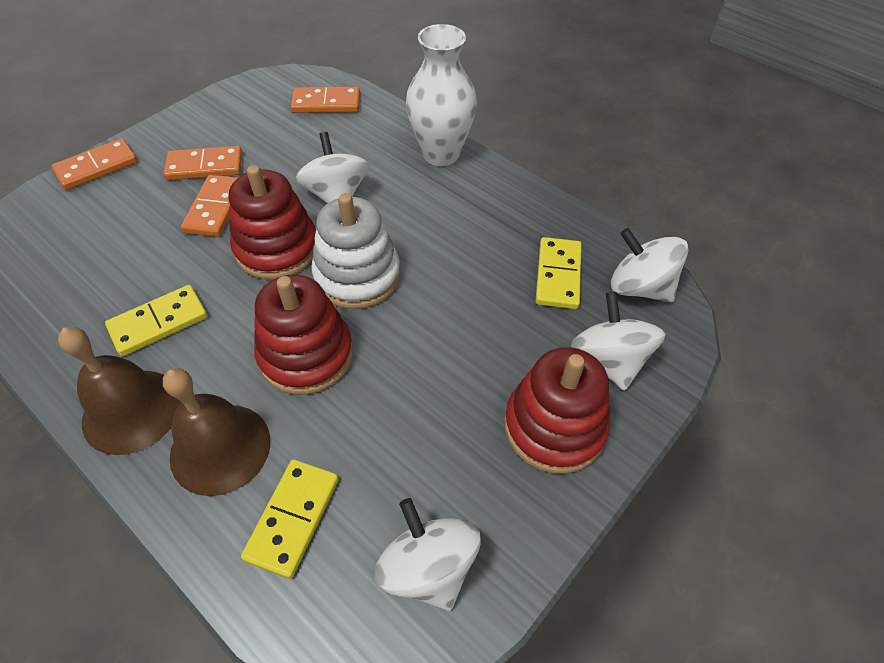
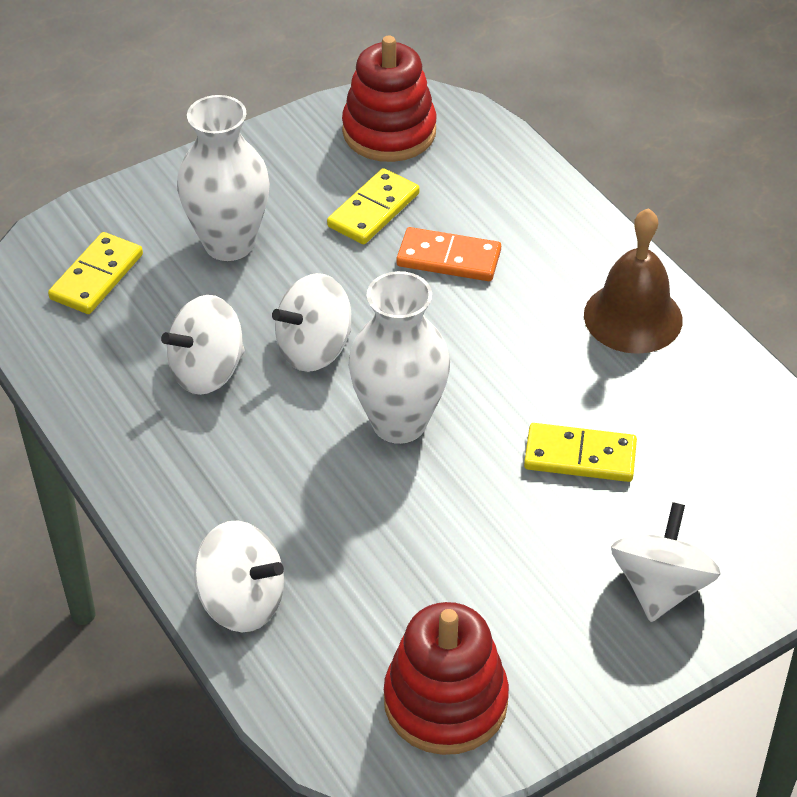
brown bell: 2 -> 1
orange domino: 4 -> 1
red stacking toy: 3 -> 2
white stacking toy: 1 -> 0
white vase: 1 -> 2

